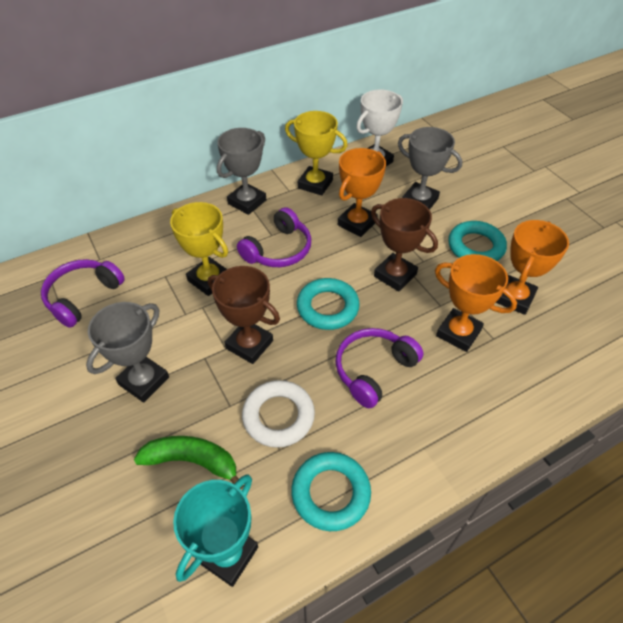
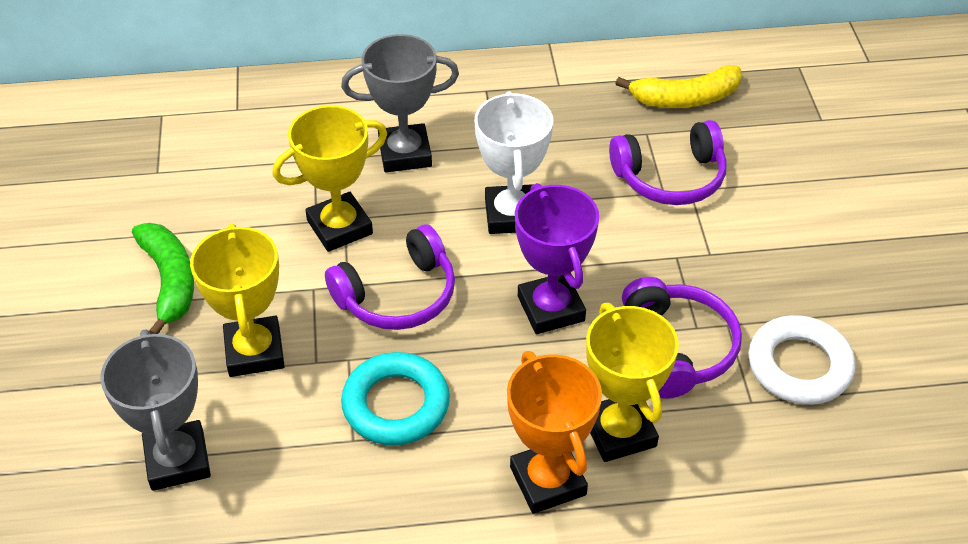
brown trophy: 2 -> 0
grey trophy: 3 -> 2
orange trophy: 3 -> 1
purple trophy: 0 -> 1
turquoise ring: 3 -> 1
turquoise trophy: 1 -> 0
yellow banana: 0 -> 1
yellow trophy: 2 -> 3

